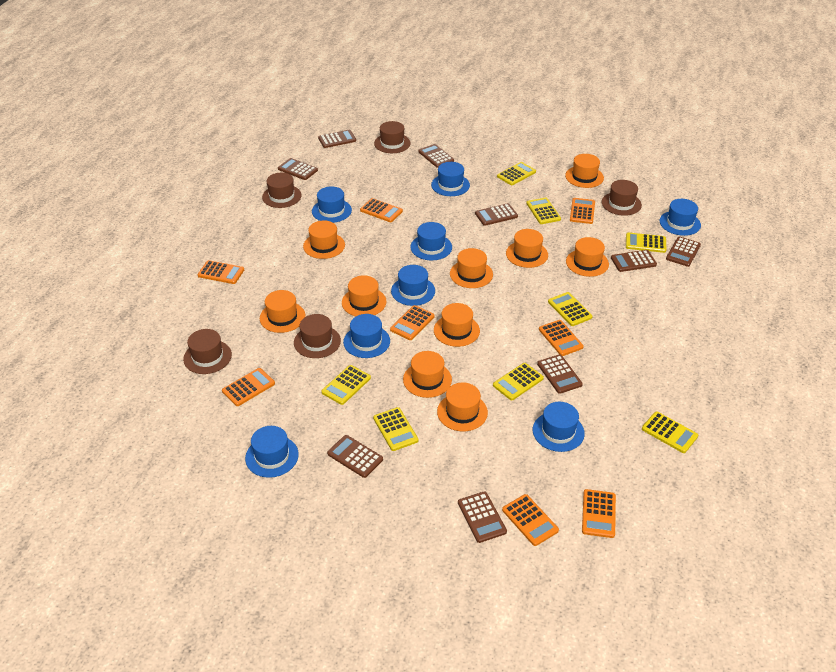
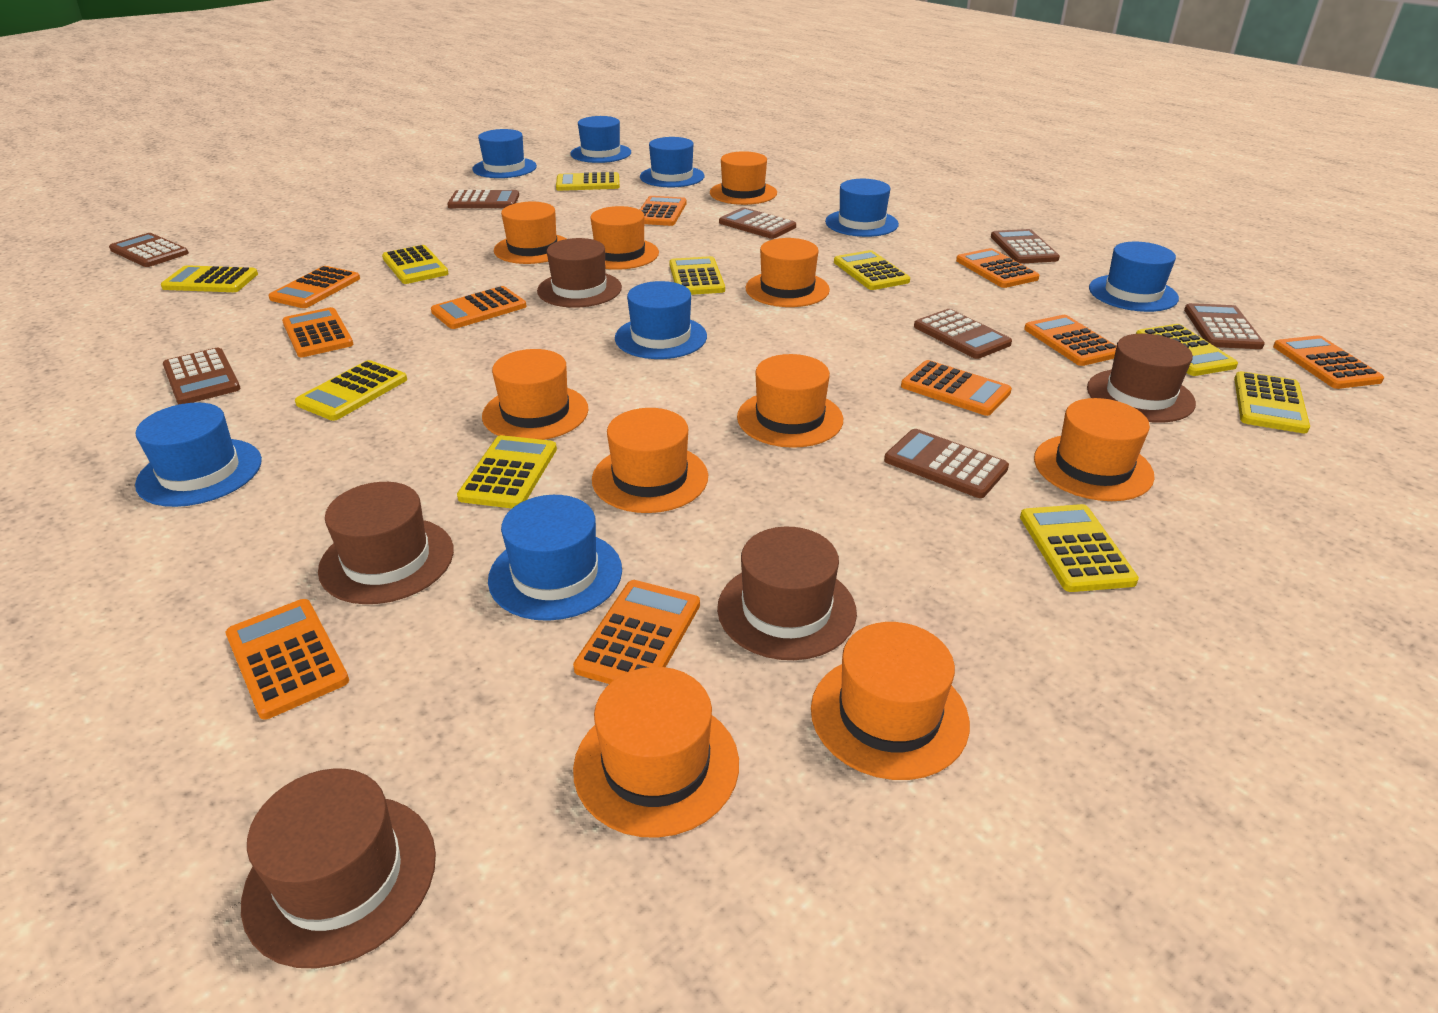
brown calculator: 9 -> 8
orange calculator: 8 -> 10
yellow calculator: 8 -> 10

